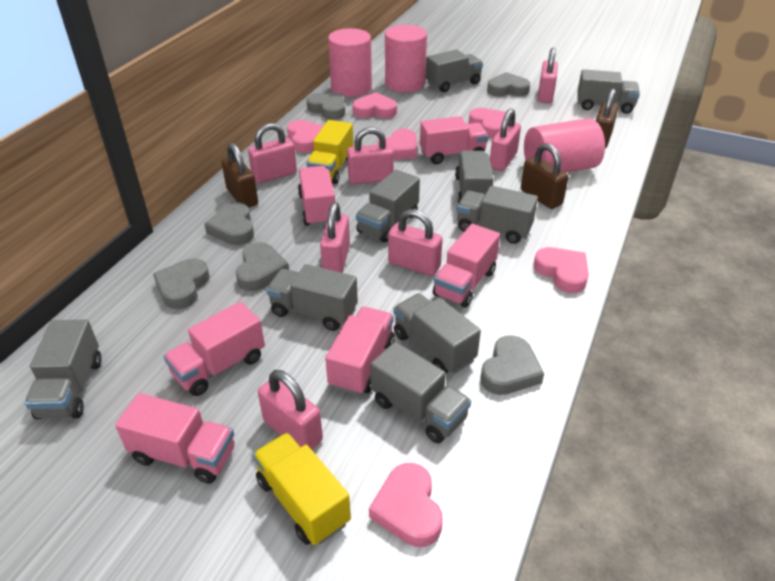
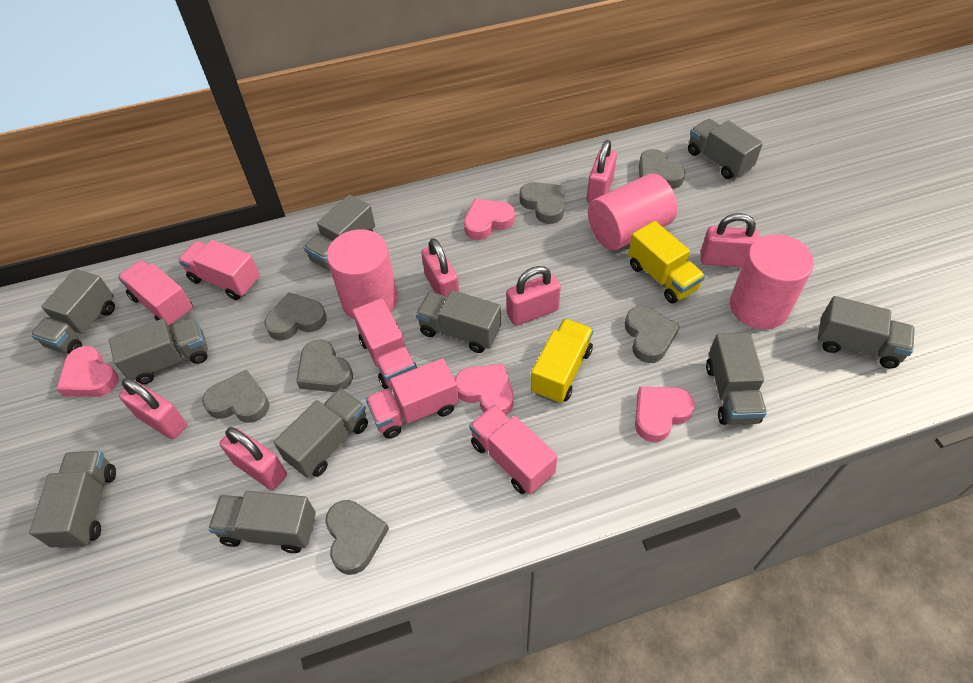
brown padlock: 3 -> 0
grey heart: 6 -> 7
grey truck: 9 -> 10
pink heart: 6 -> 4
pink padlock: 7 -> 6
pink truck: 6 -> 5

